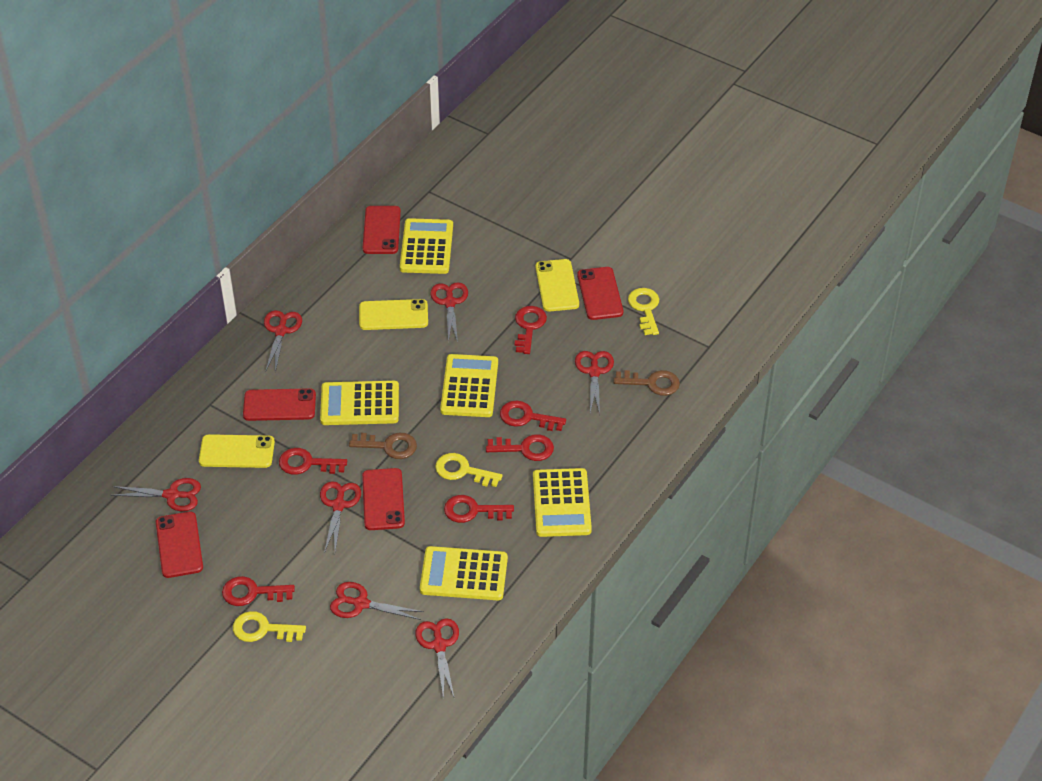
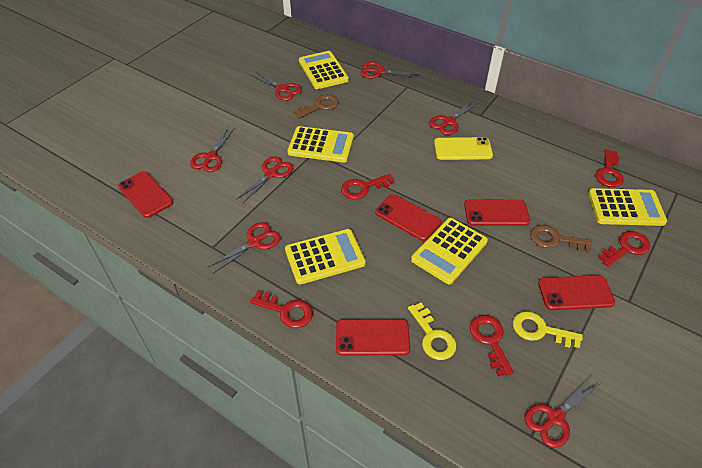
red key: 6 -> 5
yellow key: 3 -> 2
yellow phone: 3 -> 1

